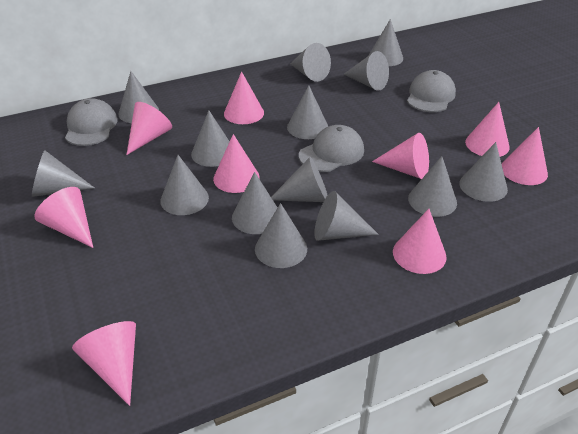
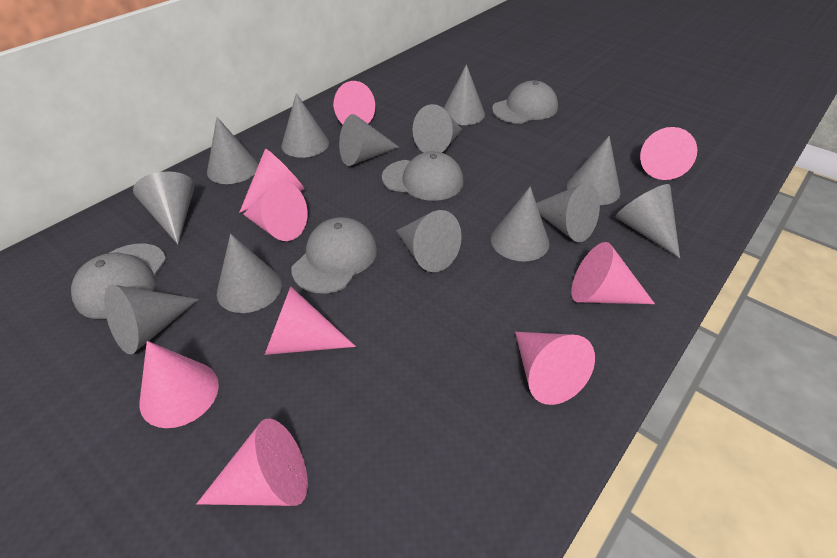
grey cap: 3 -> 4
grey cone: 14 -> 13

